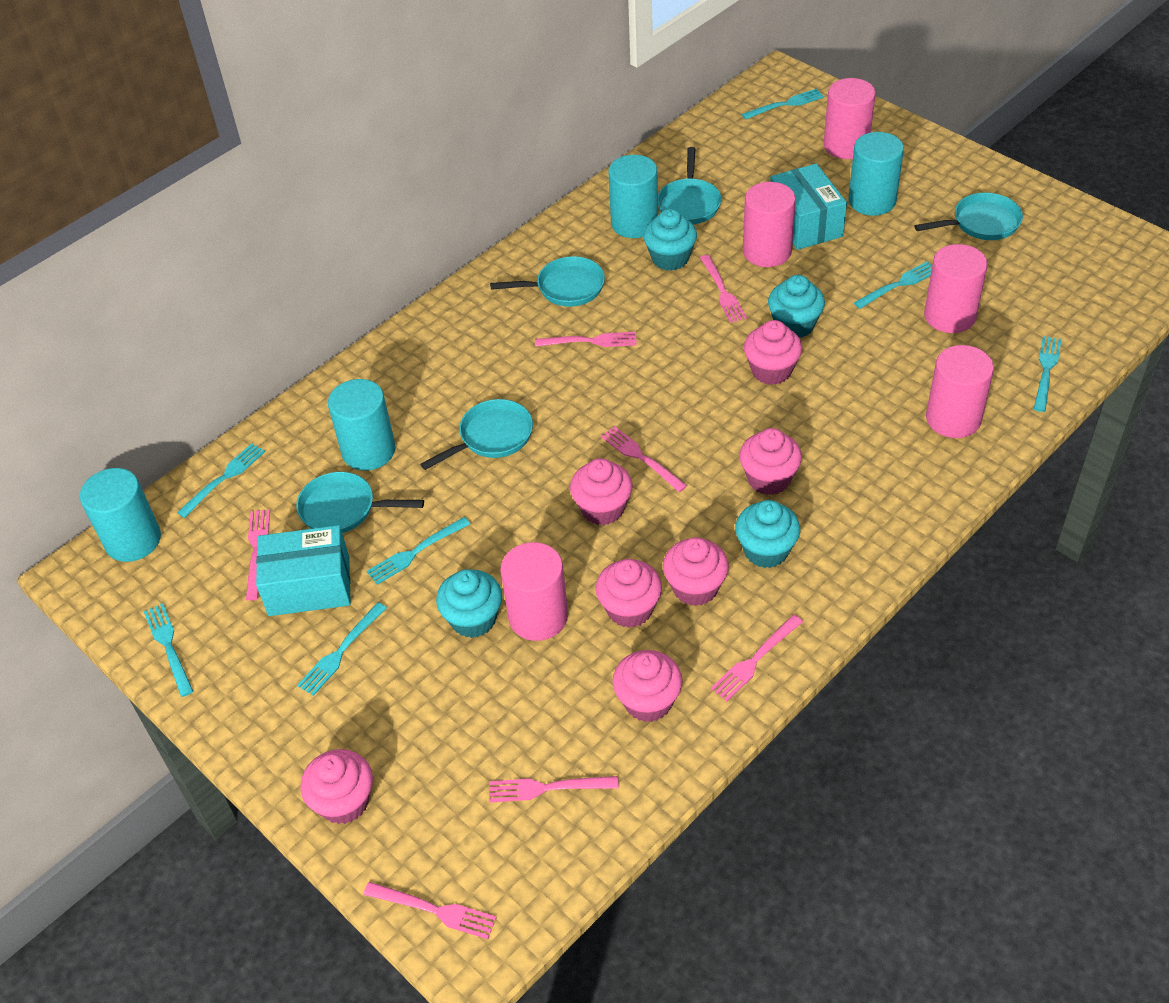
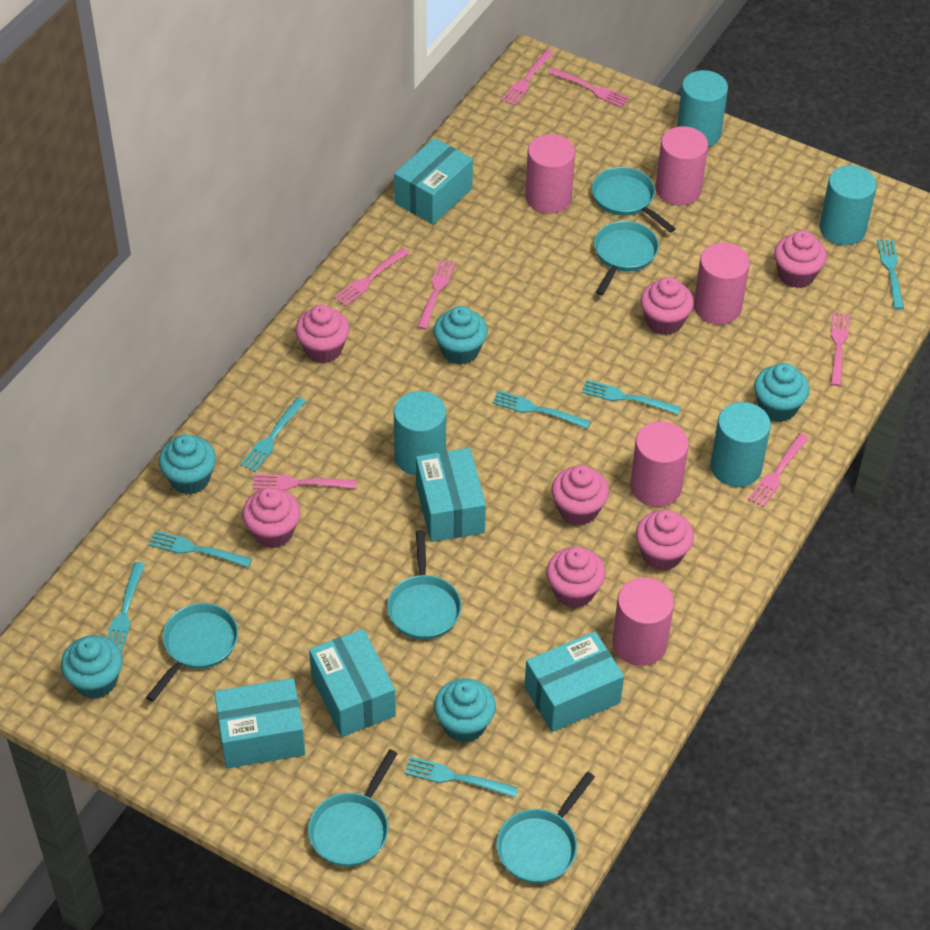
turquoise box: 2 -> 5
turquoise cupcake: 4 -> 5
turquoise pan: 5 -> 6

